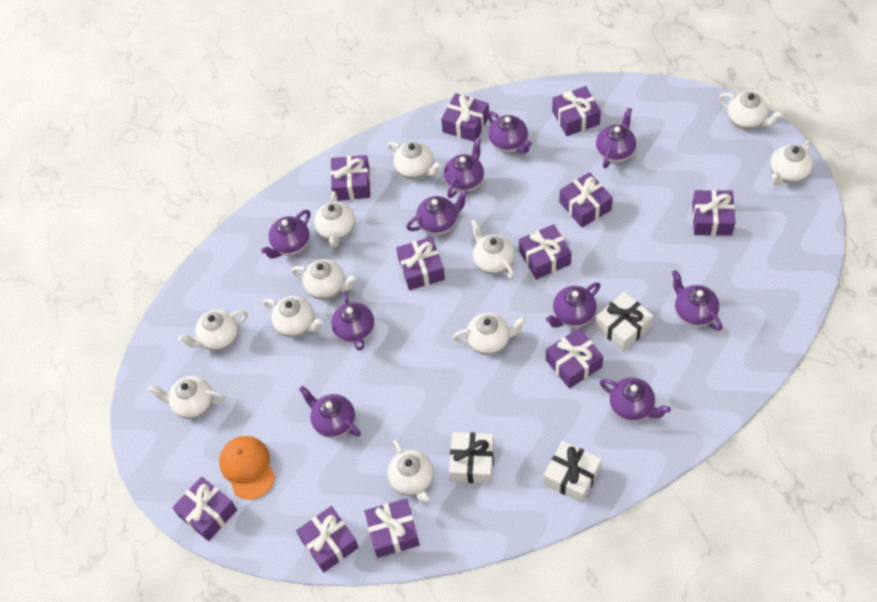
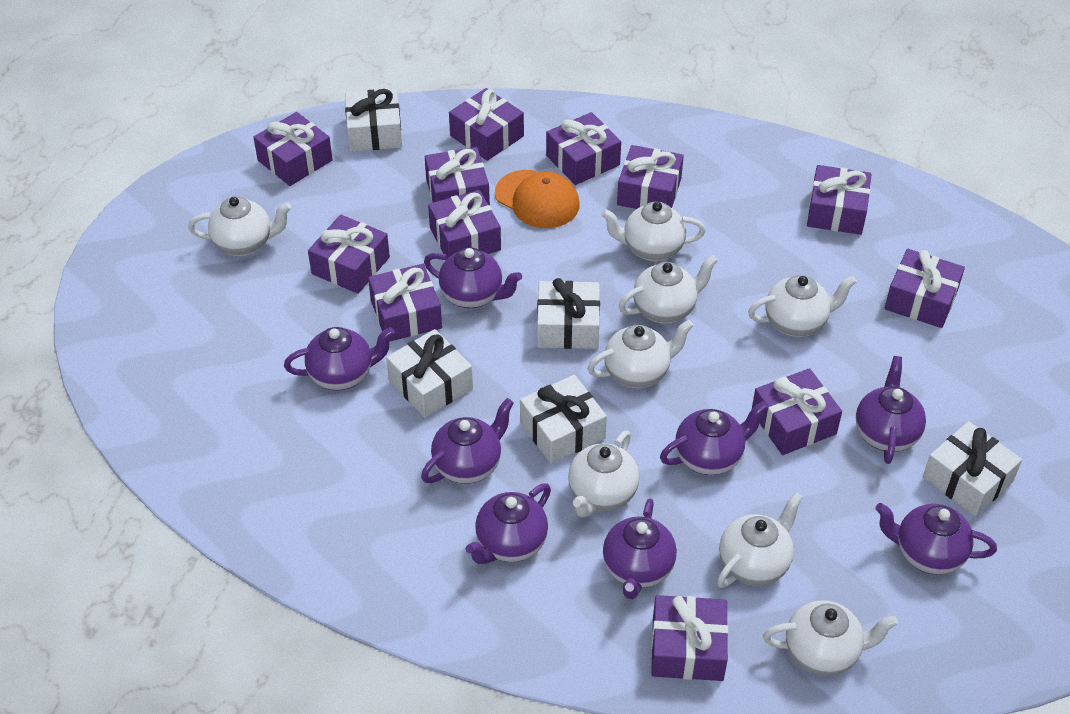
purple gift: 11 -> 12
purple teapot: 10 -> 8
white gift: 3 -> 5
white teapot: 11 -> 8

